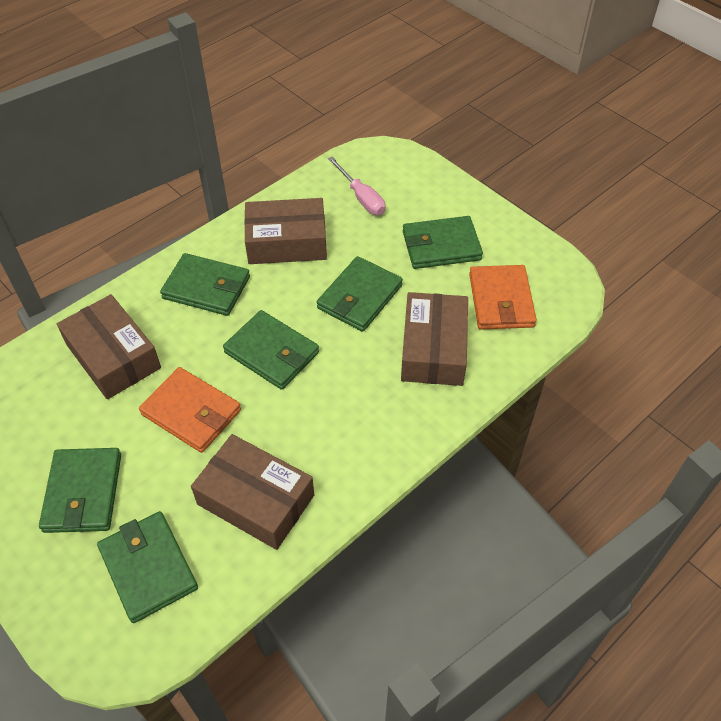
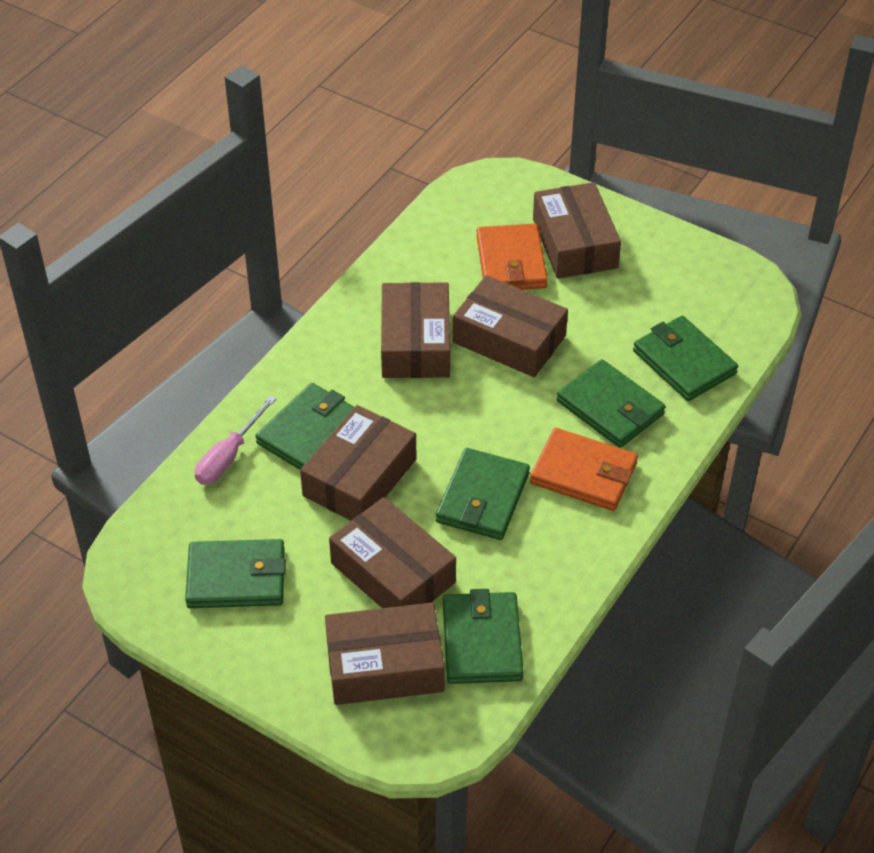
brown box: 4 -> 6

